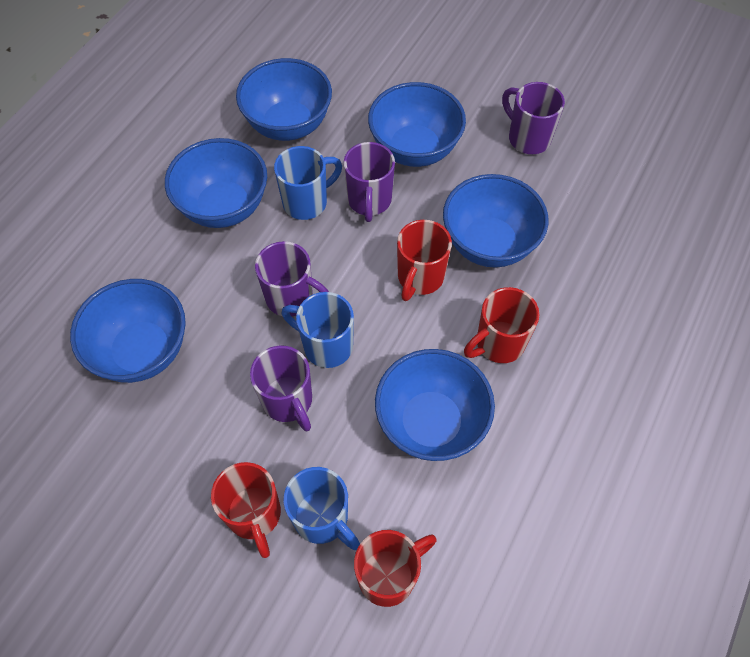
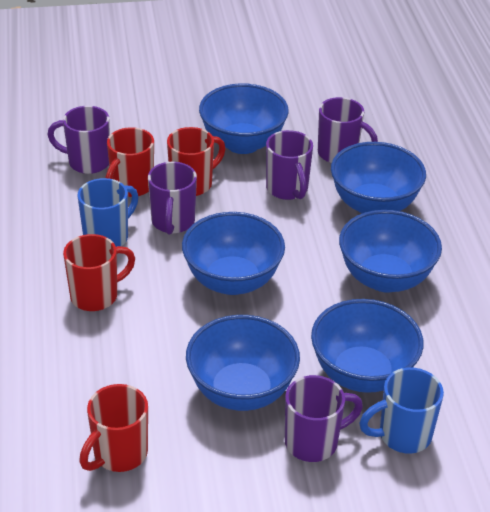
blue mug: 3 -> 2
purple mug: 4 -> 5

